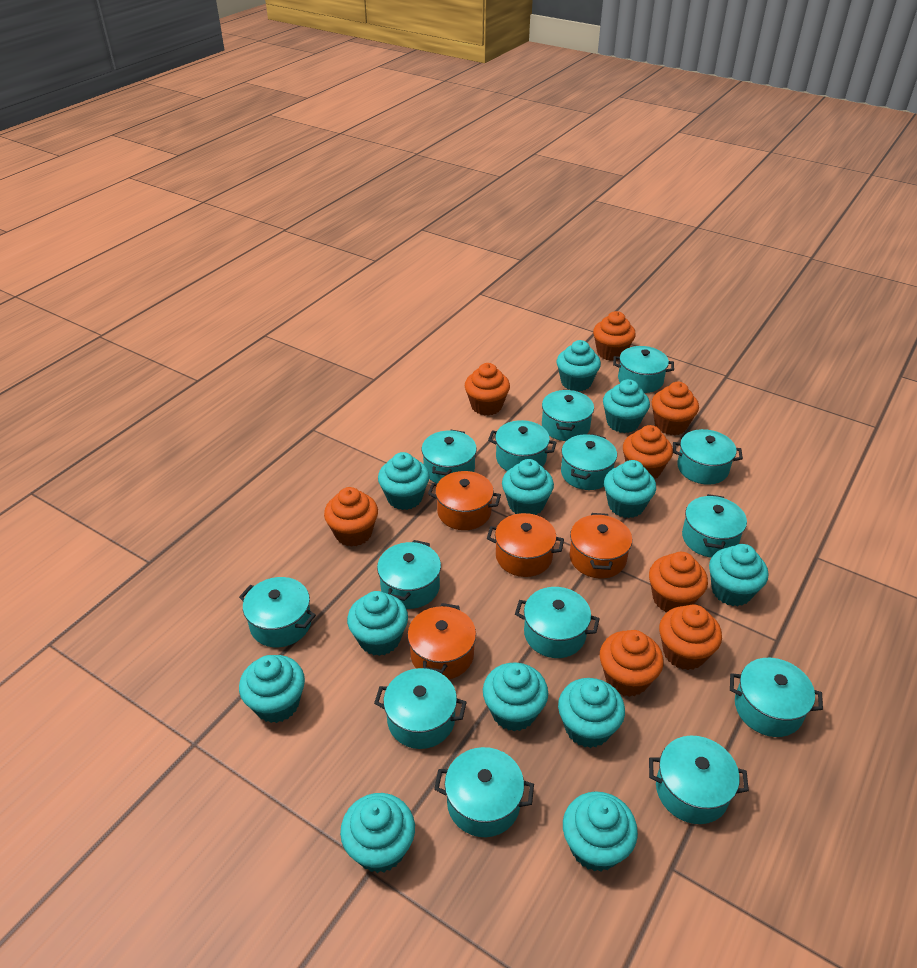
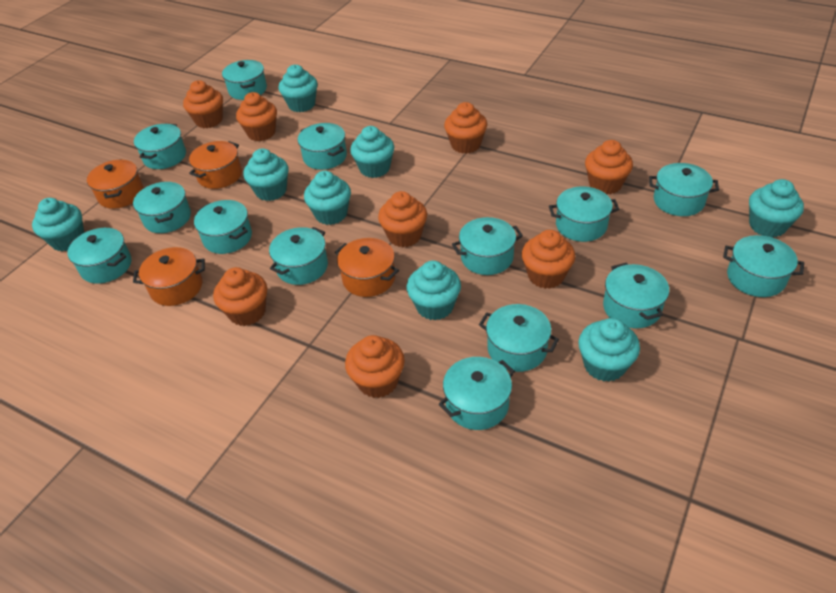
turquoise cupcake: 12 -> 8

